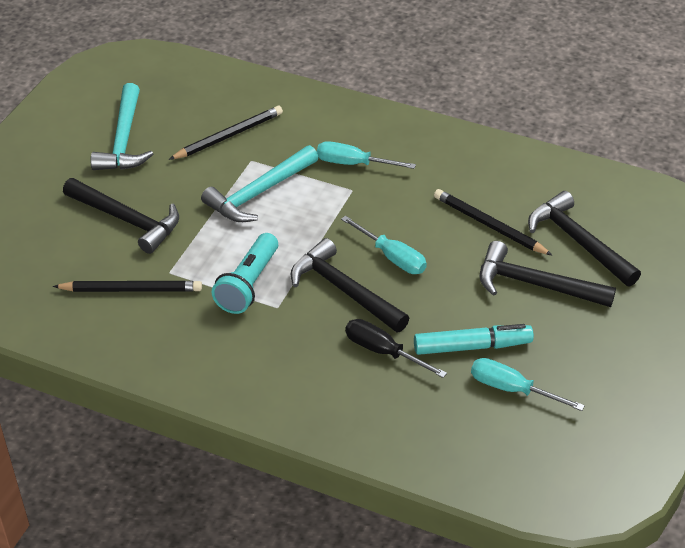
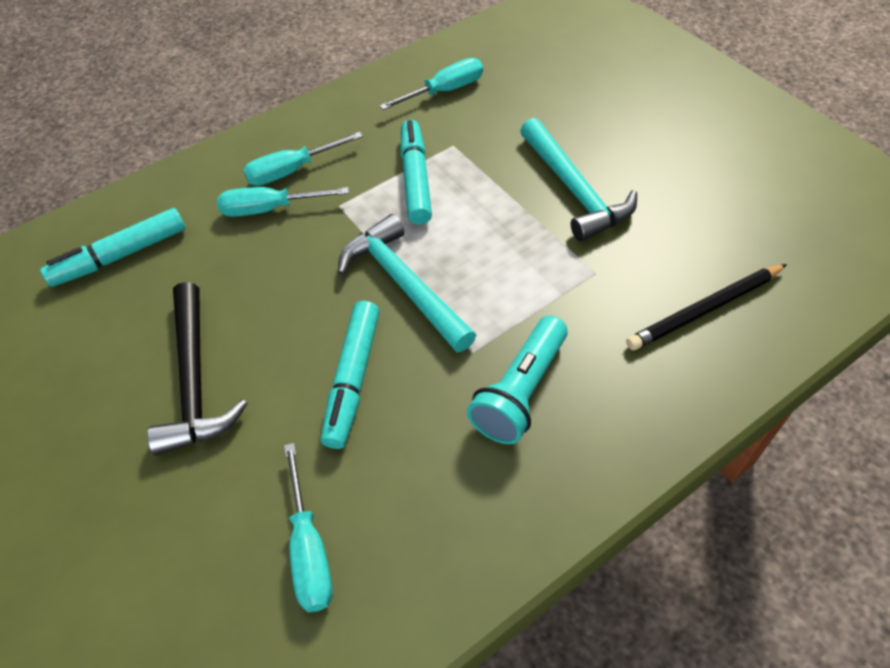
black hammer: 4 -> 1
black pencil: 3 -> 1
black screwdriver: 1 -> 0
turquoise marker: 1 -> 3
turquoise screwdriver: 3 -> 4

